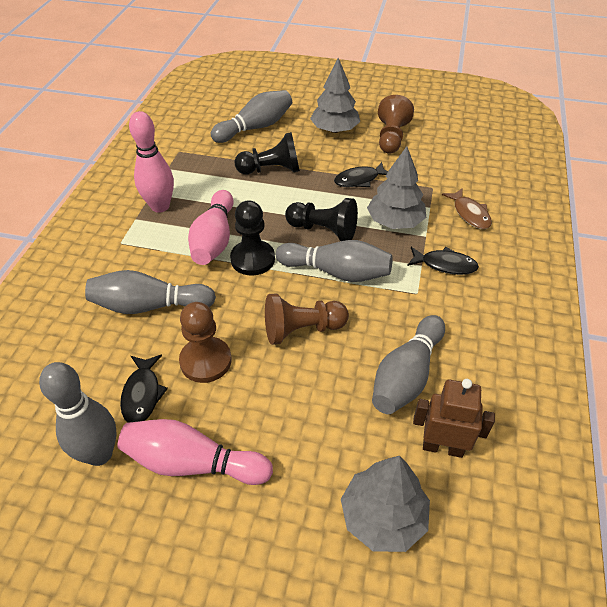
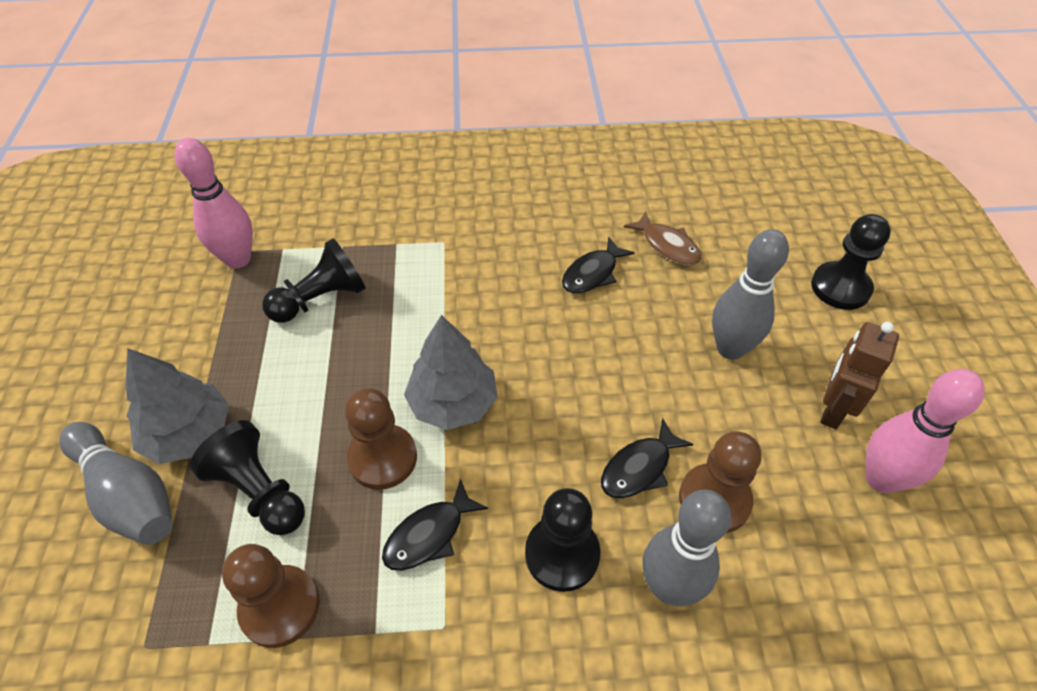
black pawn: 3 -> 4
grey bowling pin: 5 -> 3
grey tree: 3 -> 2
pink bowling pin: 3 -> 2

